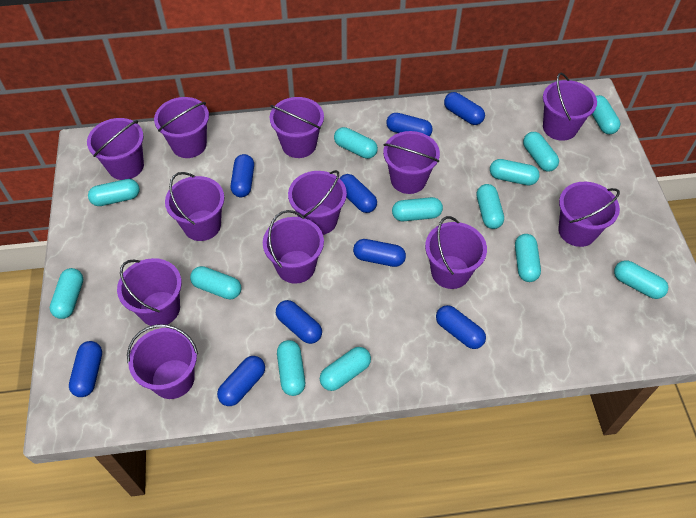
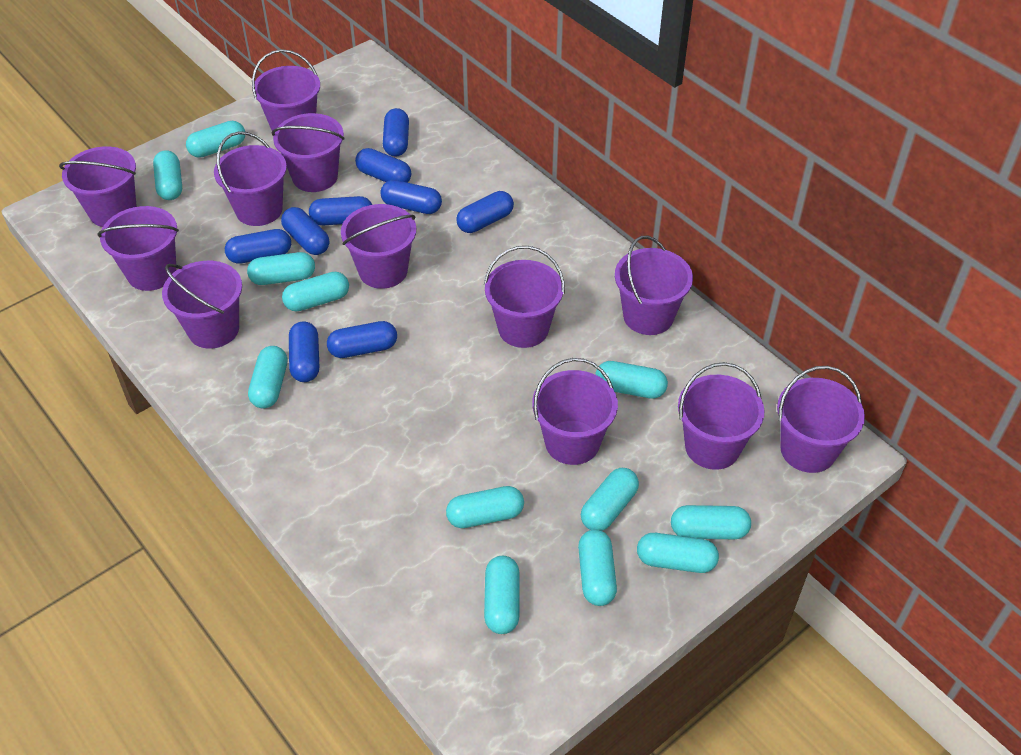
turquoise capsule: 13 -> 12

